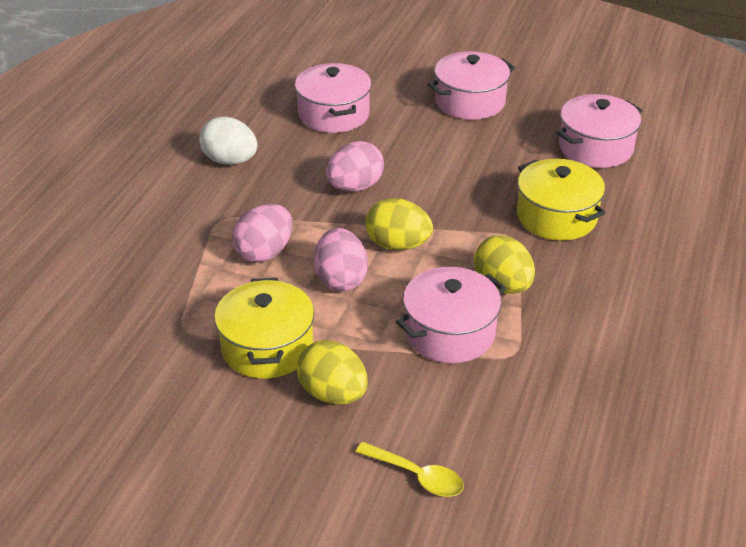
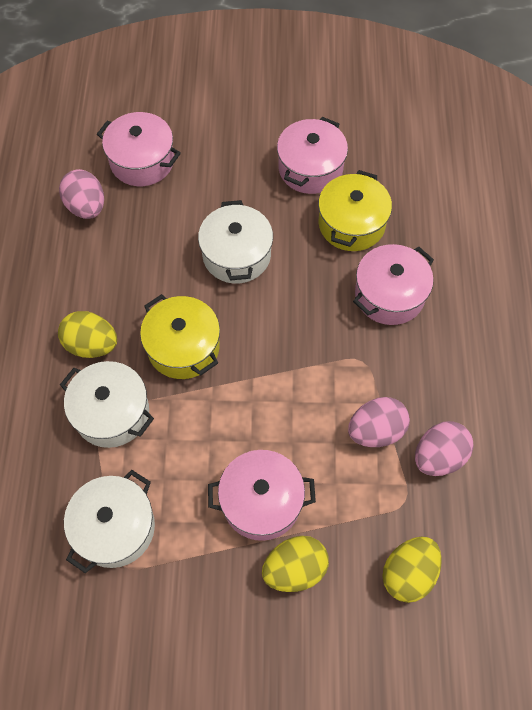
white egg: 1 -> 0
white pot: 0 -> 3
yellow spoon: 1 -> 0

